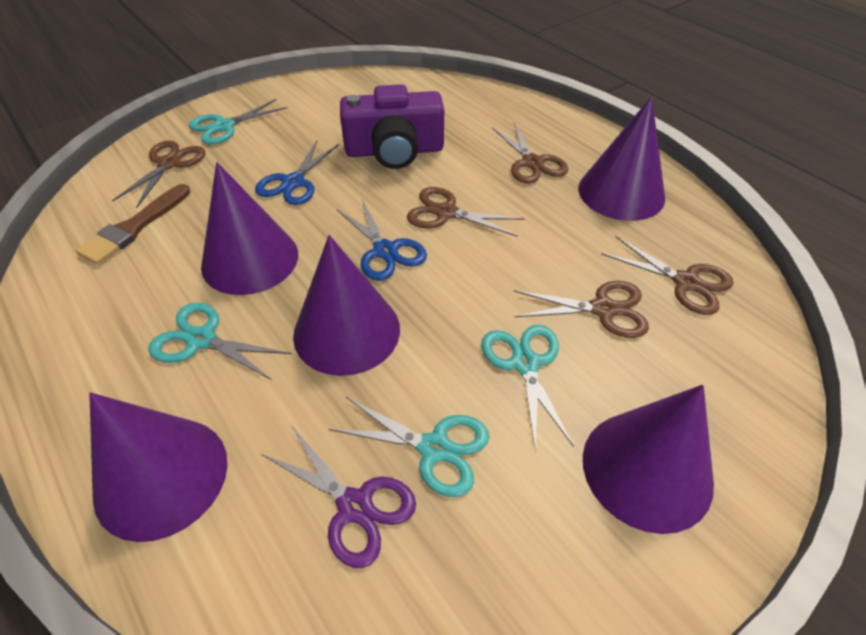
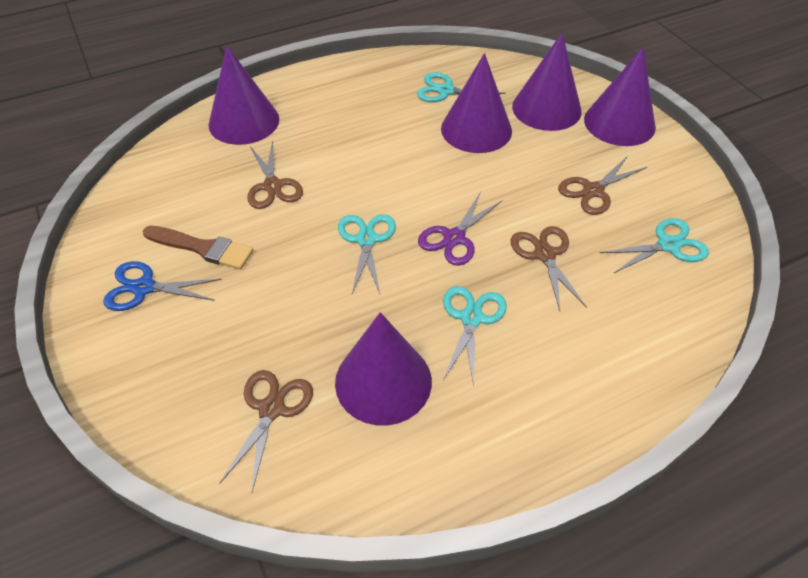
blue scissors: 2 -> 1
brown scissors: 5 -> 4
purple camera: 1 -> 0

